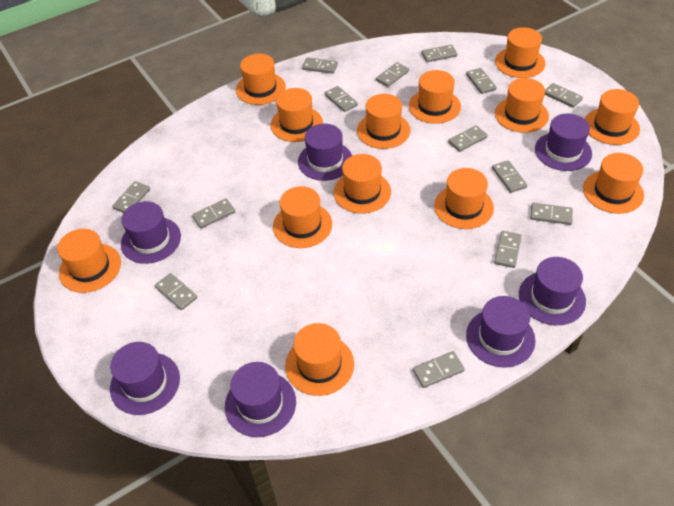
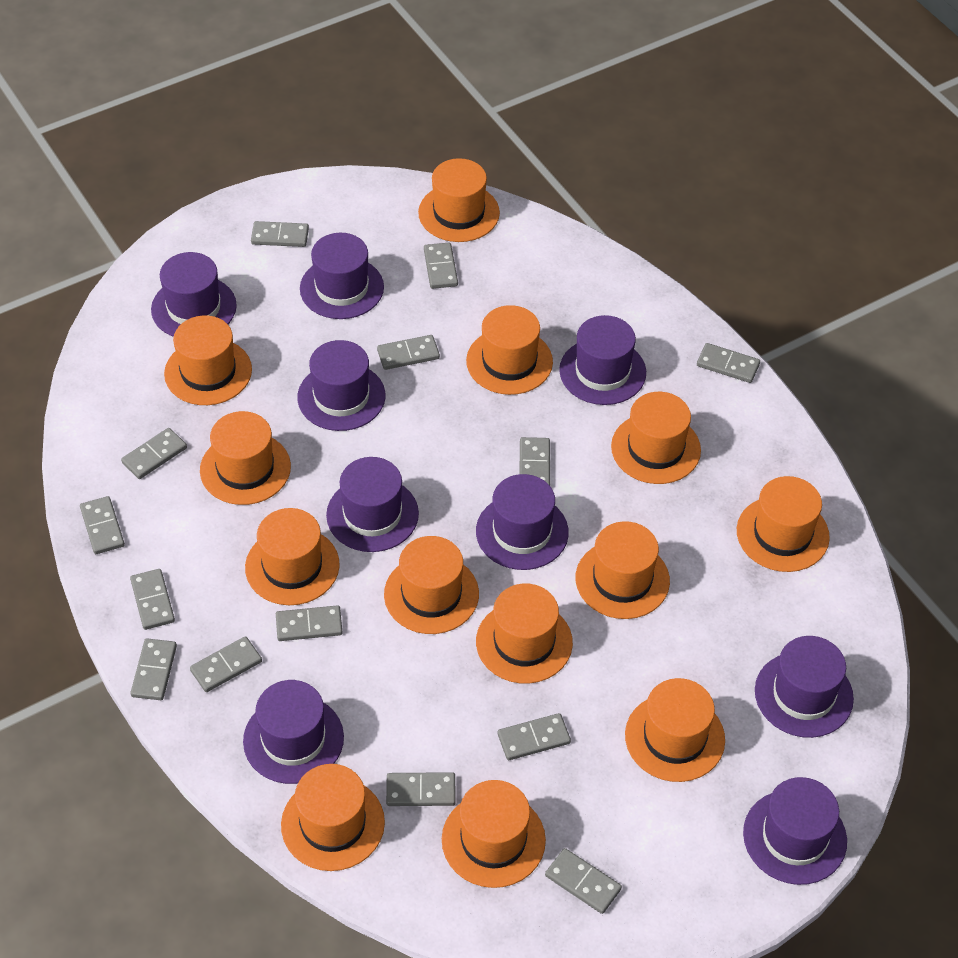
purple hat: 7 -> 9

